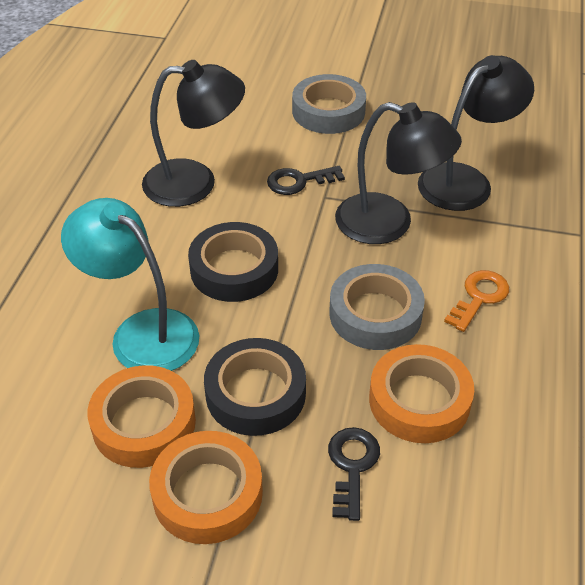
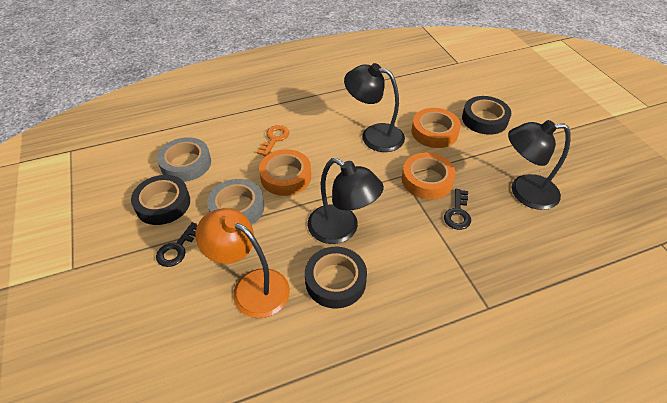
black tape: 2 -> 3
orange lamp: 0 -> 1
turquoise lamp: 1 -> 0

